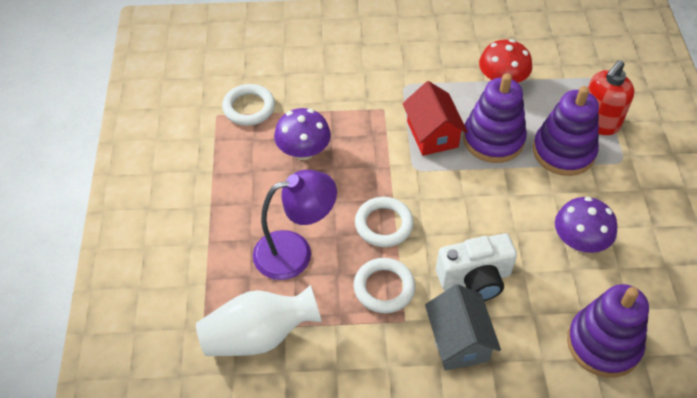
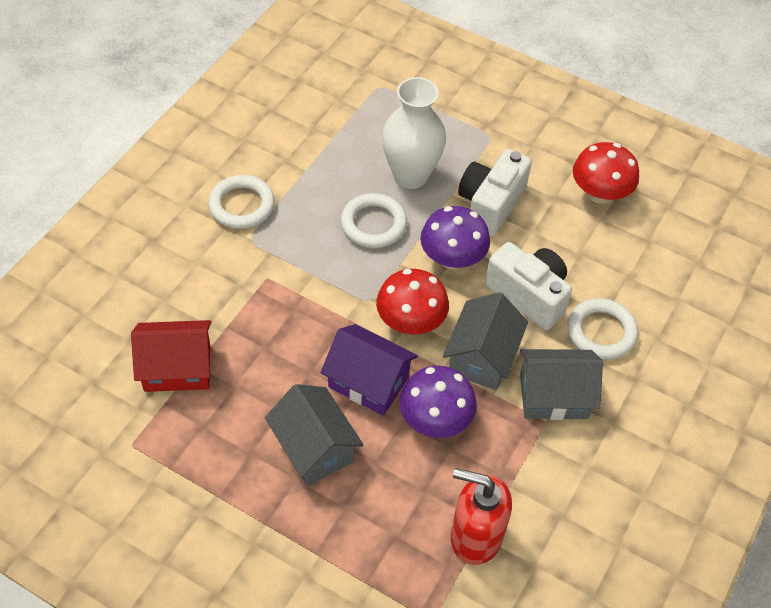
grey house: 1 -> 3
purple house: 0 -> 1
purple lamp: 1 -> 0
purple stacking toy: 3 -> 0
red mushroom: 1 -> 2
white camera: 1 -> 2

